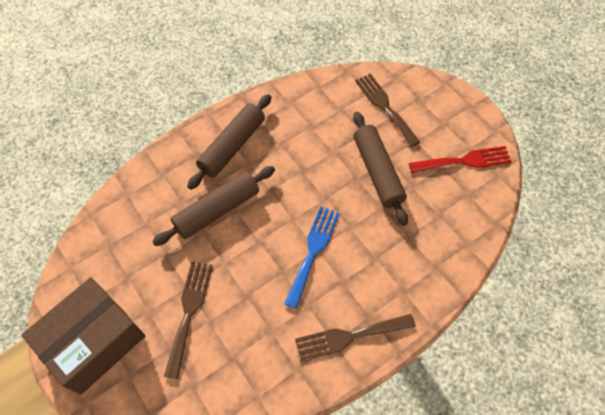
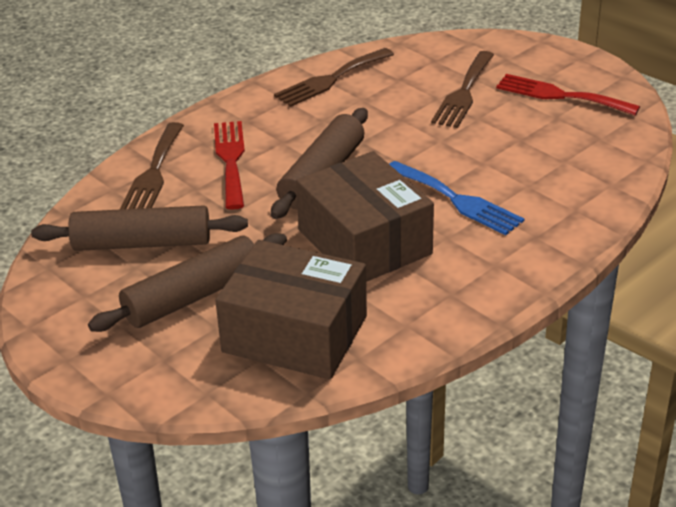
brown box: 1 -> 2
red fork: 1 -> 2

